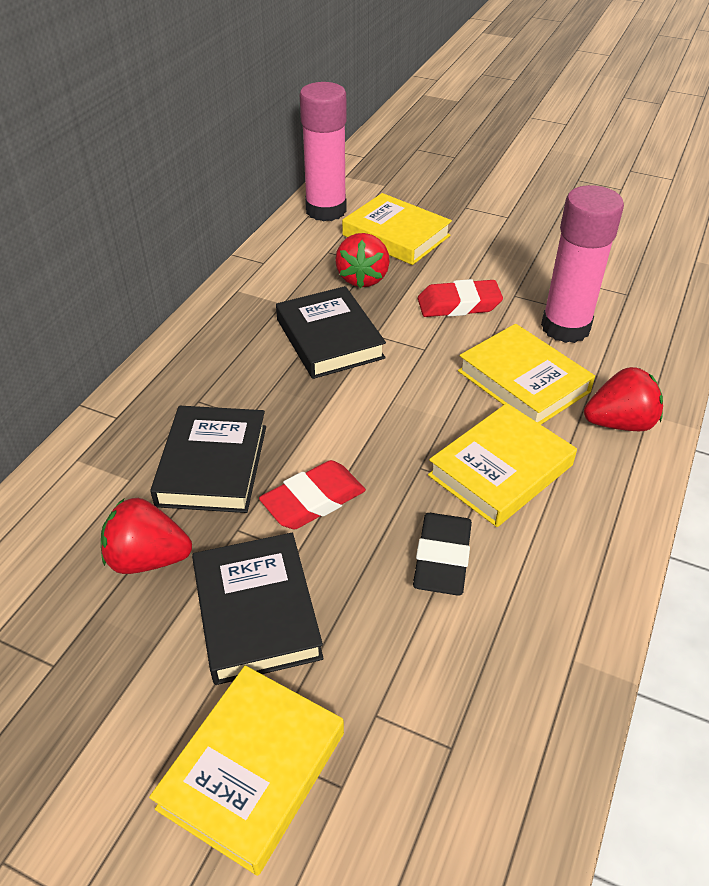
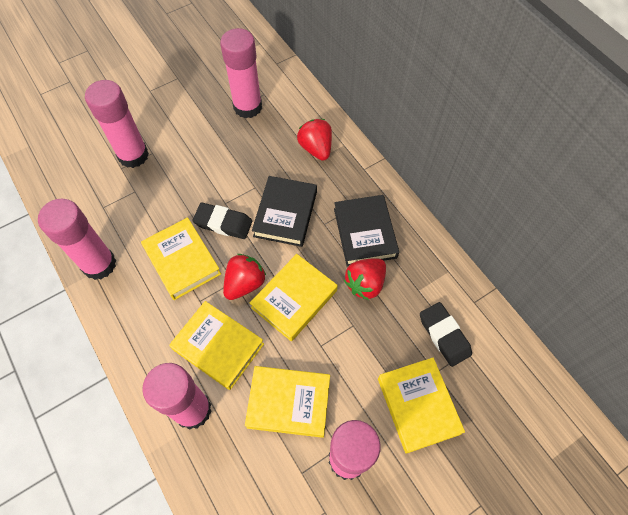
black book: 3 -> 2
black eraser: 1 -> 2
pink glue stick: 2 -> 5
red eraser: 2 -> 0
yellow book: 4 -> 5

